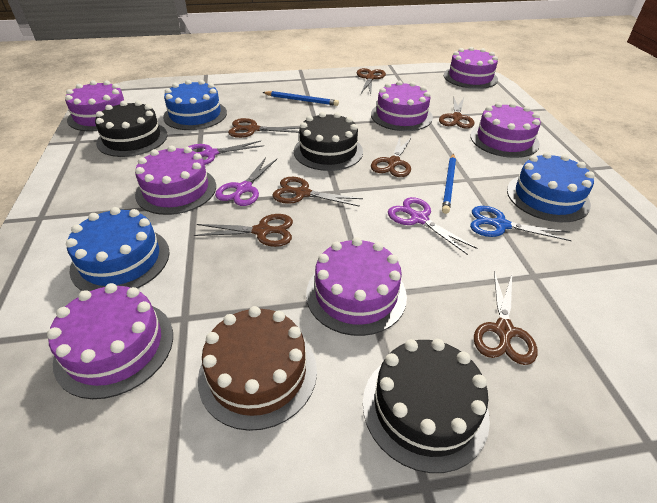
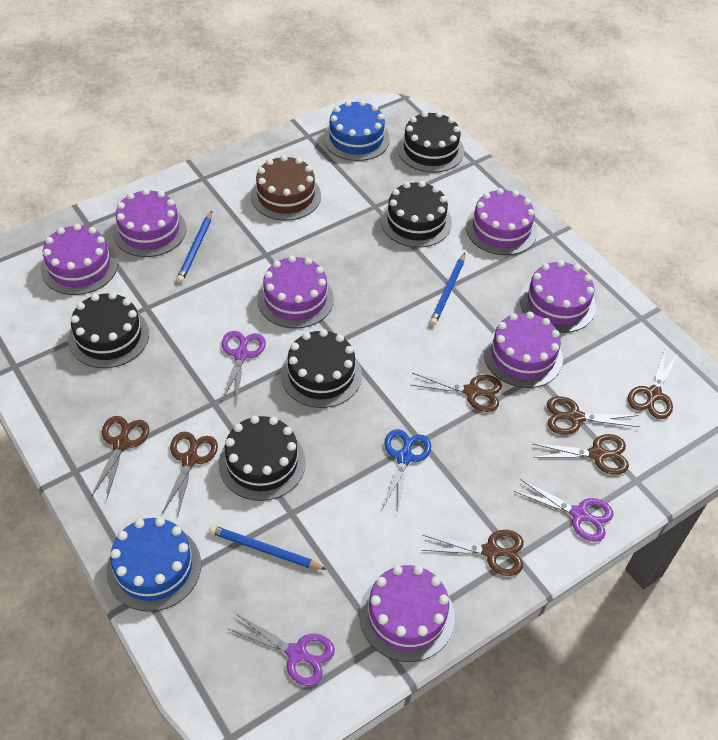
black cake: 3 -> 5
blue cake: 3 -> 2
blue pencil: 2 -> 3

